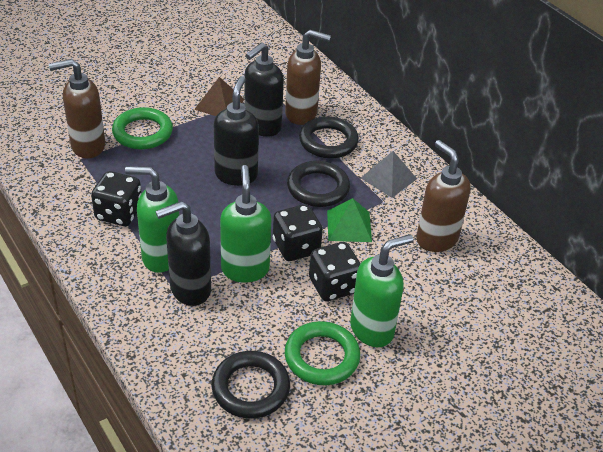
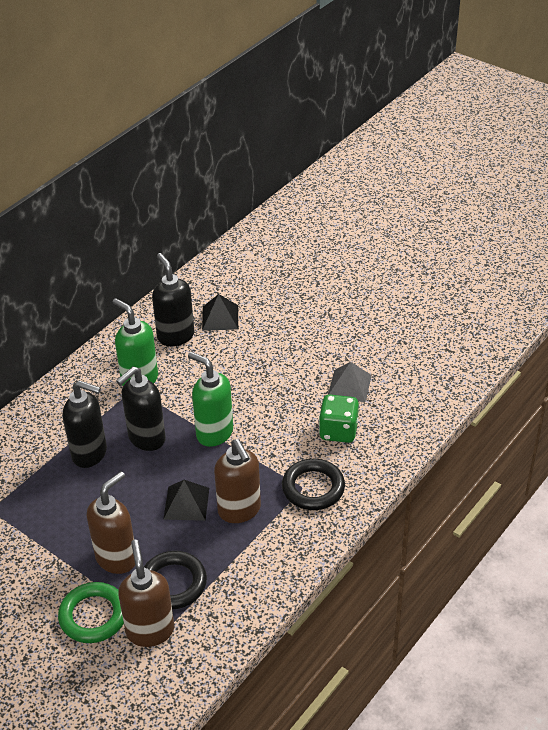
black dice: 3 -> 0
black pyramid: 0 -> 2
black ring: 3 -> 2
brown pyramid: 1 -> 0
green dice: 0 -> 1
green pyramid: 1 -> 0
green ring: 2 -> 1
green soap dispenser: 3 -> 2

